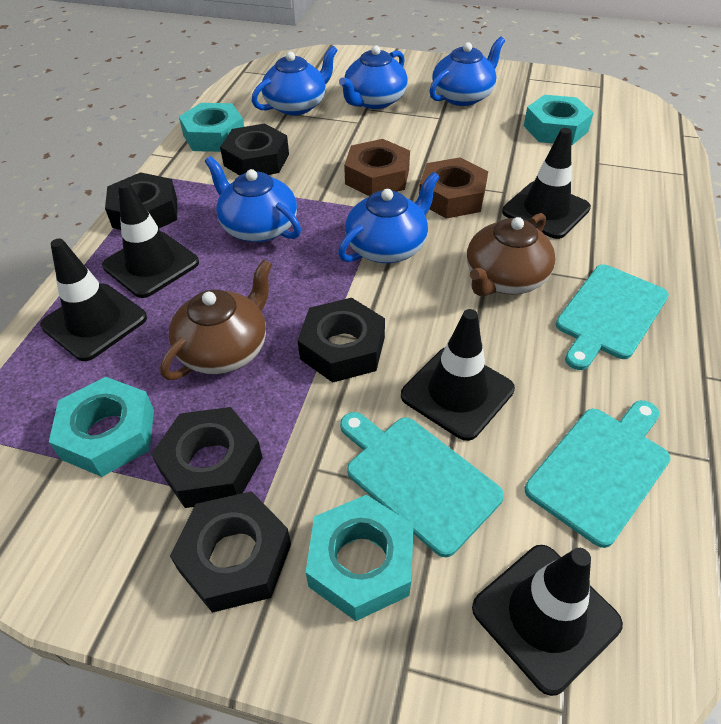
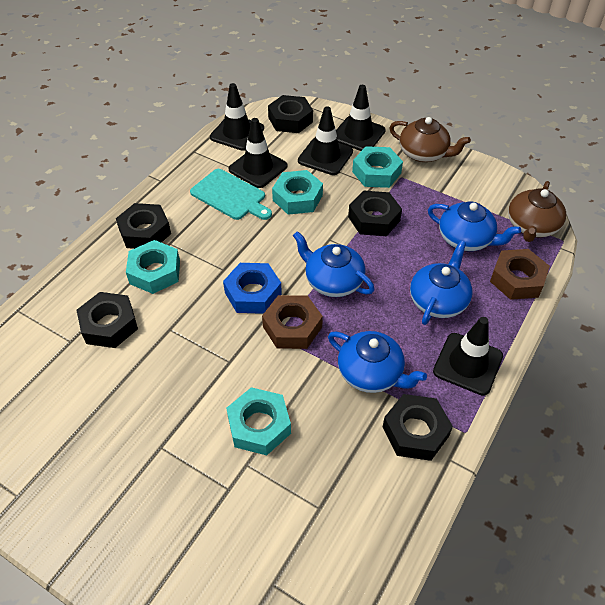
blue nut: 0 -> 1
blue teapot: 5 -> 4
turquoise cutting board: 3 -> 1

